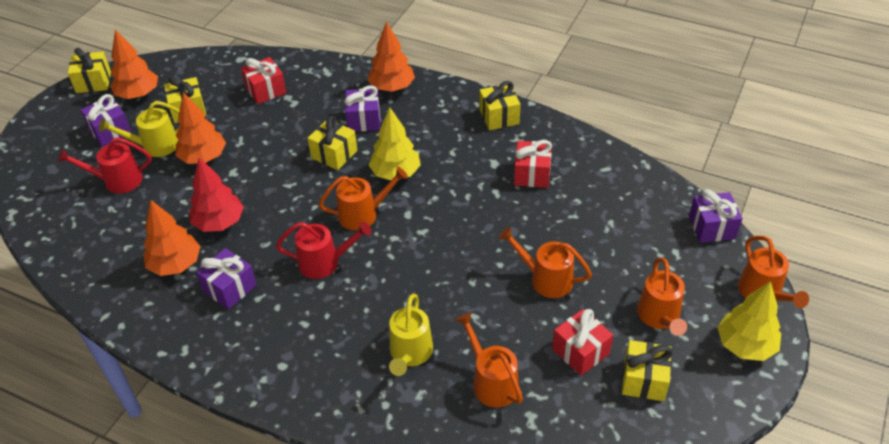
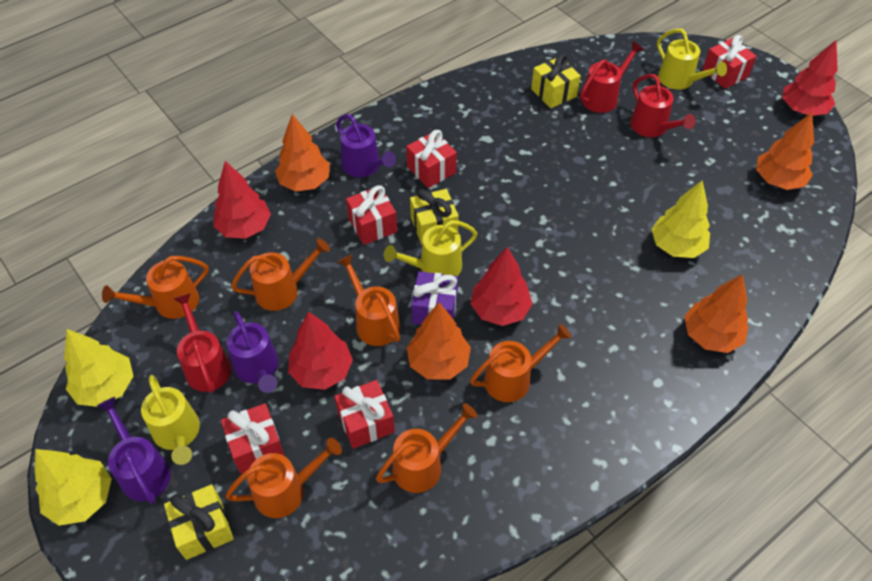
orange watering can: 5 -> 6
purple gift: 4 -> 1
purple watering can: 0 -> 3
red gift: 3 -> 5
red tree: 1 -> 4
red watering can: 2 -> 3
yellow gift: 5 -> 3
yellow tree: 2 -> 3
yellow watering can: 2 -> 3

